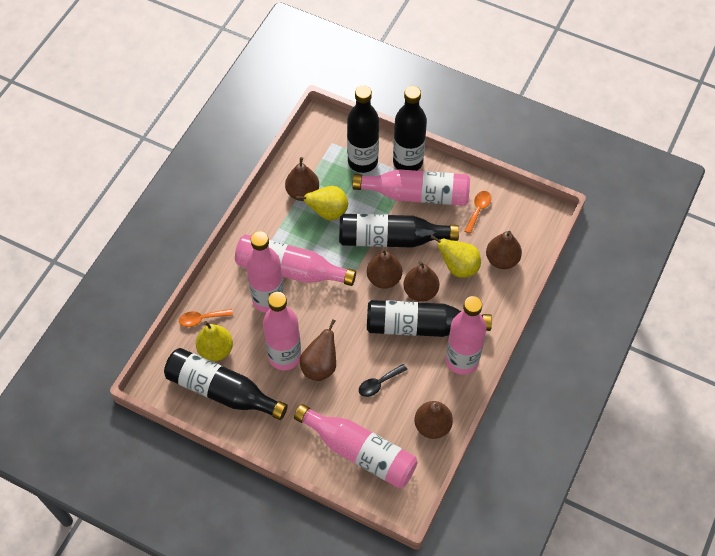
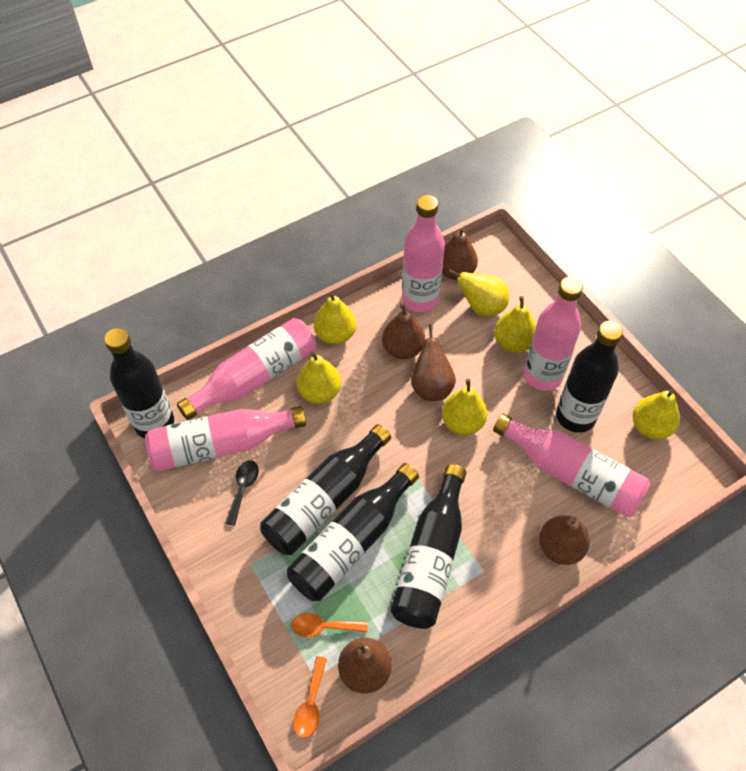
brown pear: 6 -> 5
pink bottle: 6 -> 5
yellow pear: 3 -> 6

